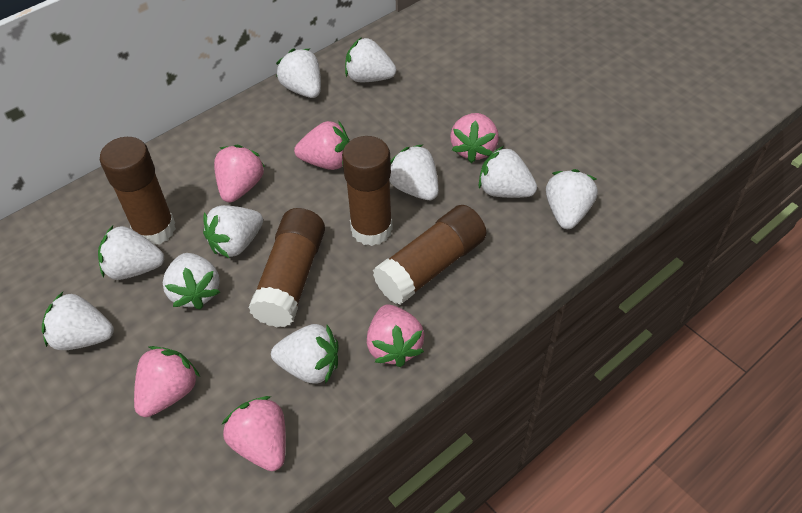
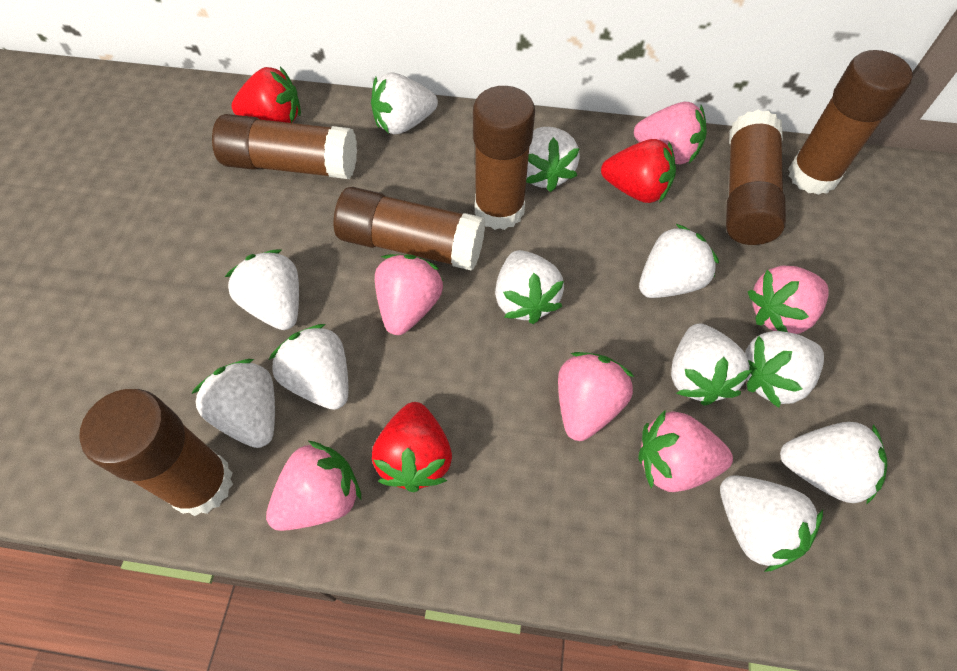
brown glue stick: 4 -> 6
red strawberry: 0 -> 3
white strawberry: 10 -> 11

